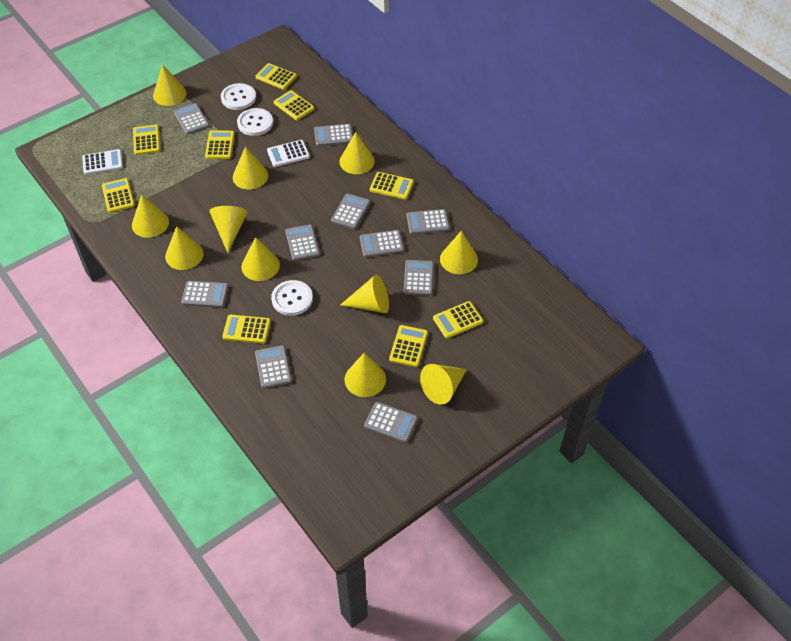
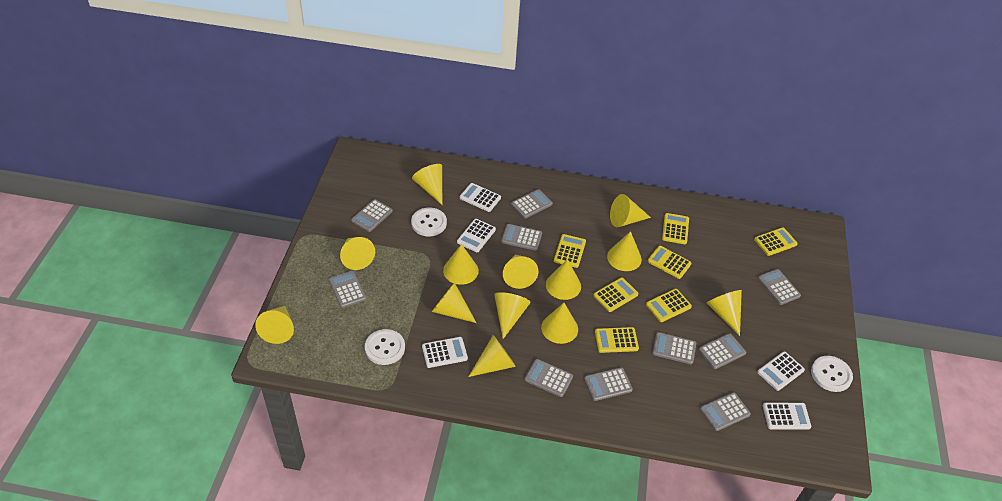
white calculator: 2 -> 5
yellow calculator: 9 -> 7
yellow cone: 11 -> 13

